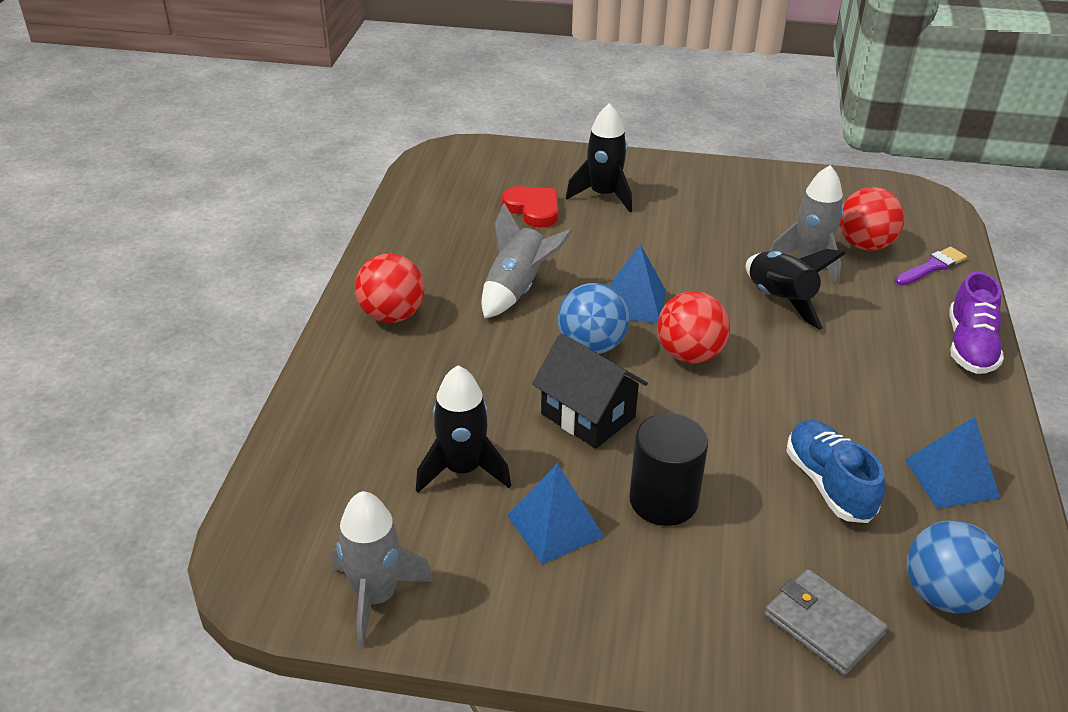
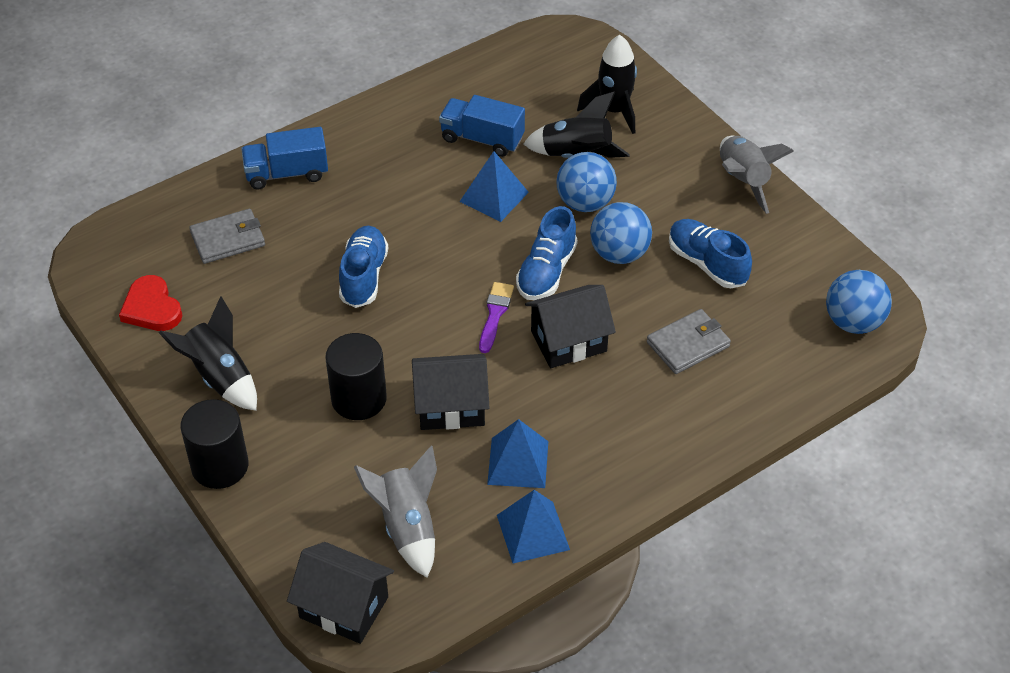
black cylinder: 1 -> 2
black house: 1 -> 3
blue ball: 2 -> 3
blue shoe: 1 -> 3
blue truck: 0 -> 2
grey rocket: 3 -> 2
grey wallet: 1 -> 2
purple shoe: 1 -> 0
red ball: 3 -> 0

